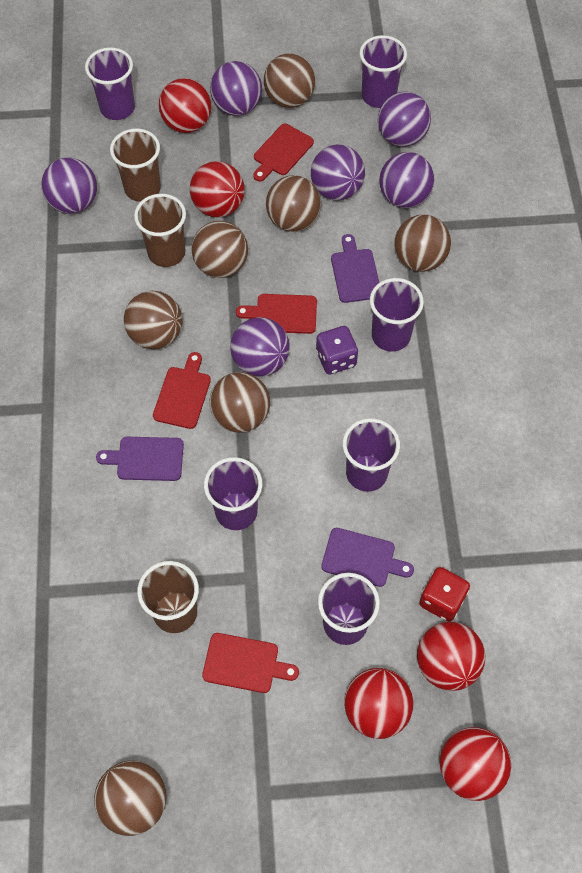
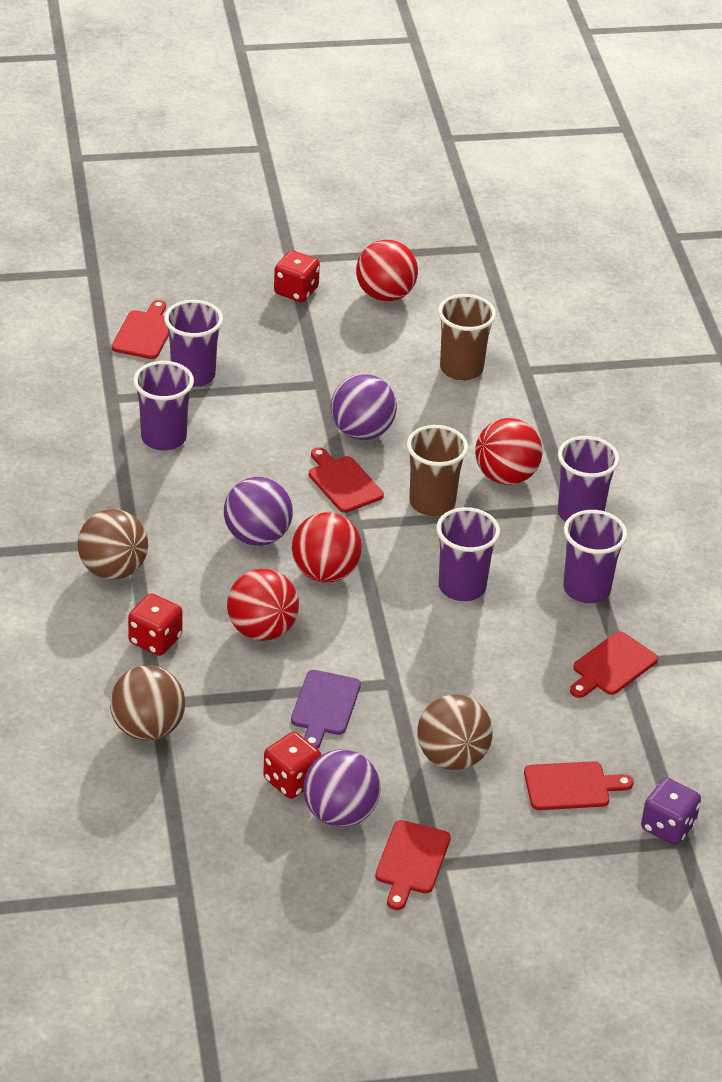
brown ball: 7 -> 3
brown cup: 3 -> 2
purple ball: 6 -> 3
purple cup: 6 -> 5
purple cutting board: 3 -> 1
red ball: 5 -> 4
red cutting board: 4 -> 5
red dice: 1 -> 3

